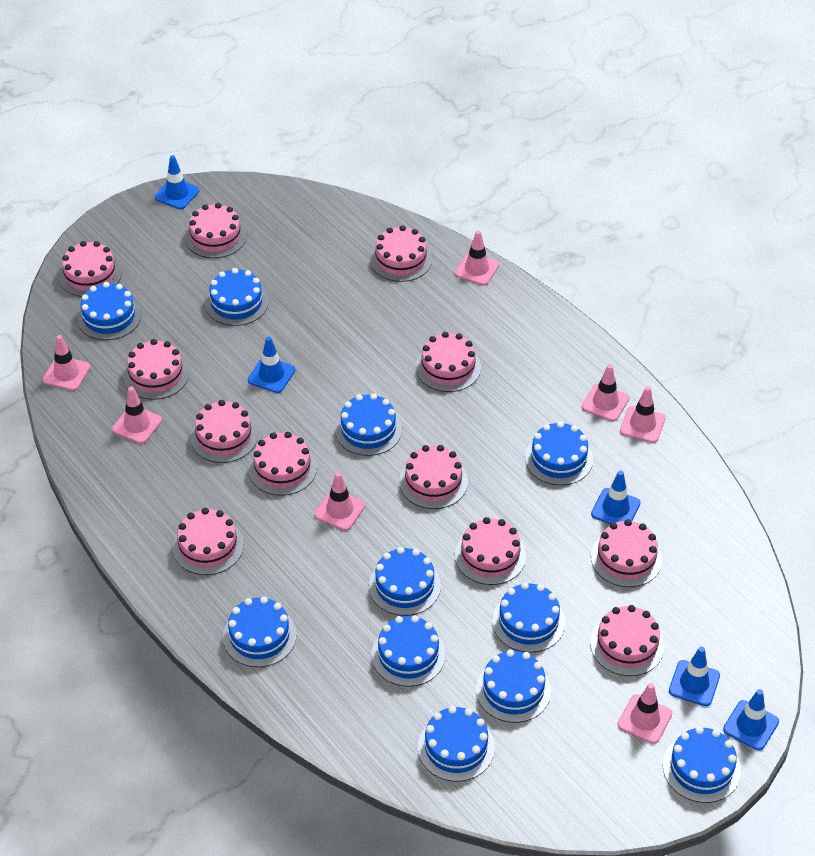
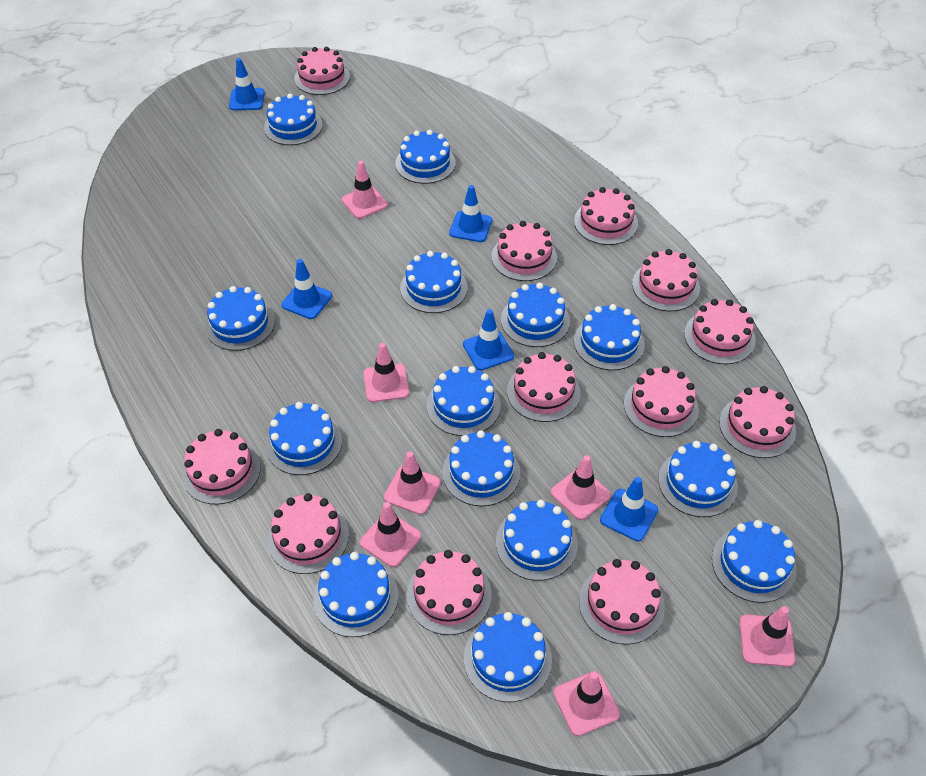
blue cake: 11 -> 14

